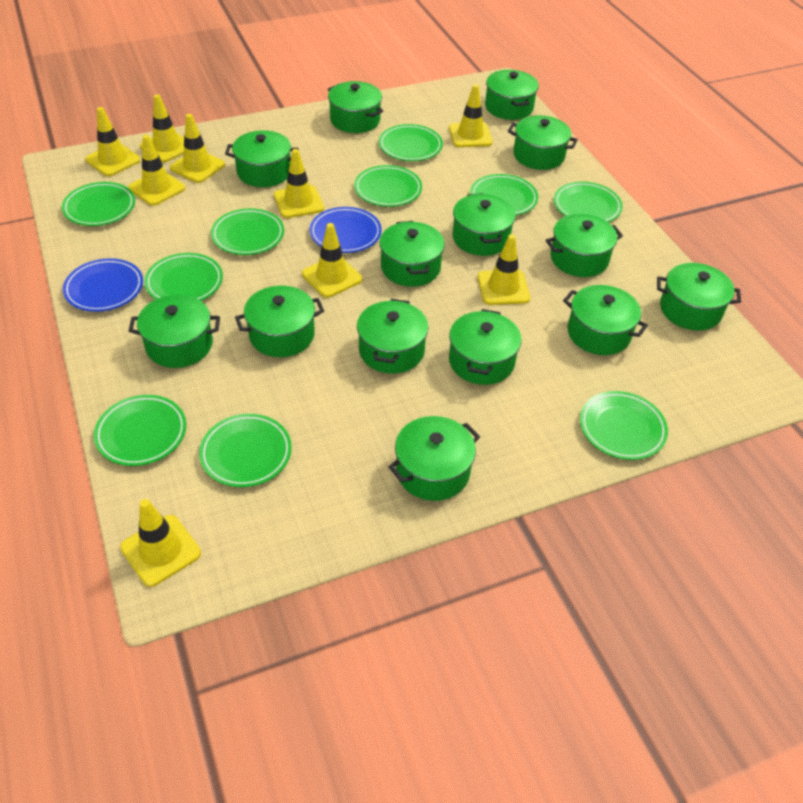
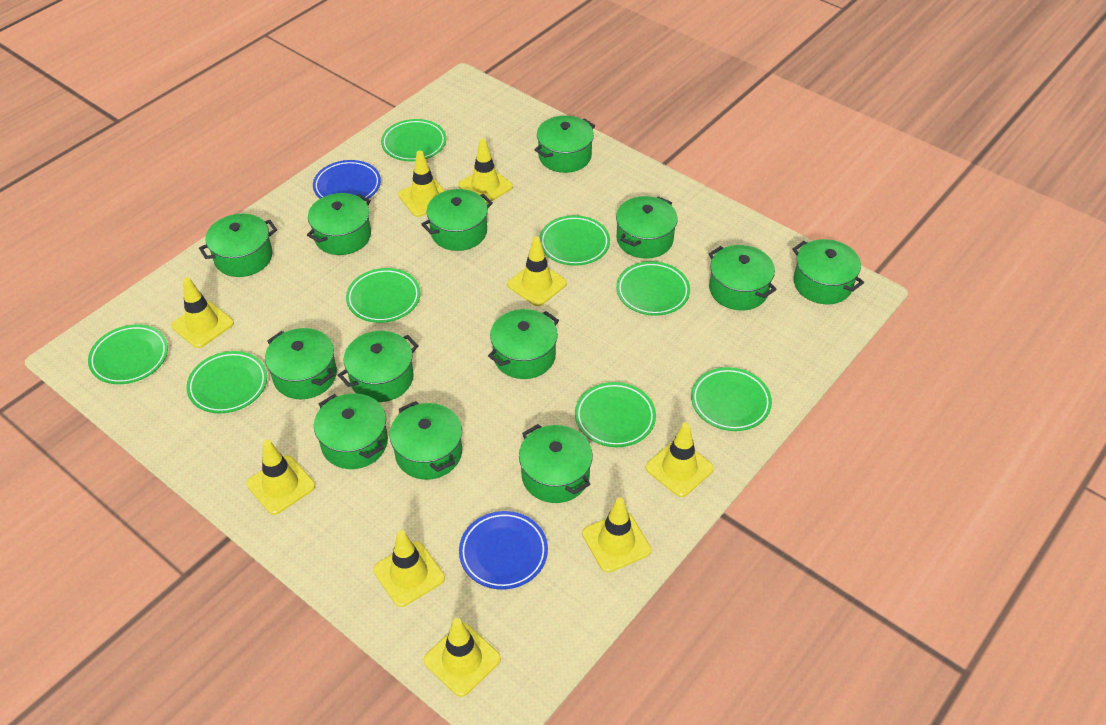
green plate: 10 -> 8
green pot: 14 -> 13

